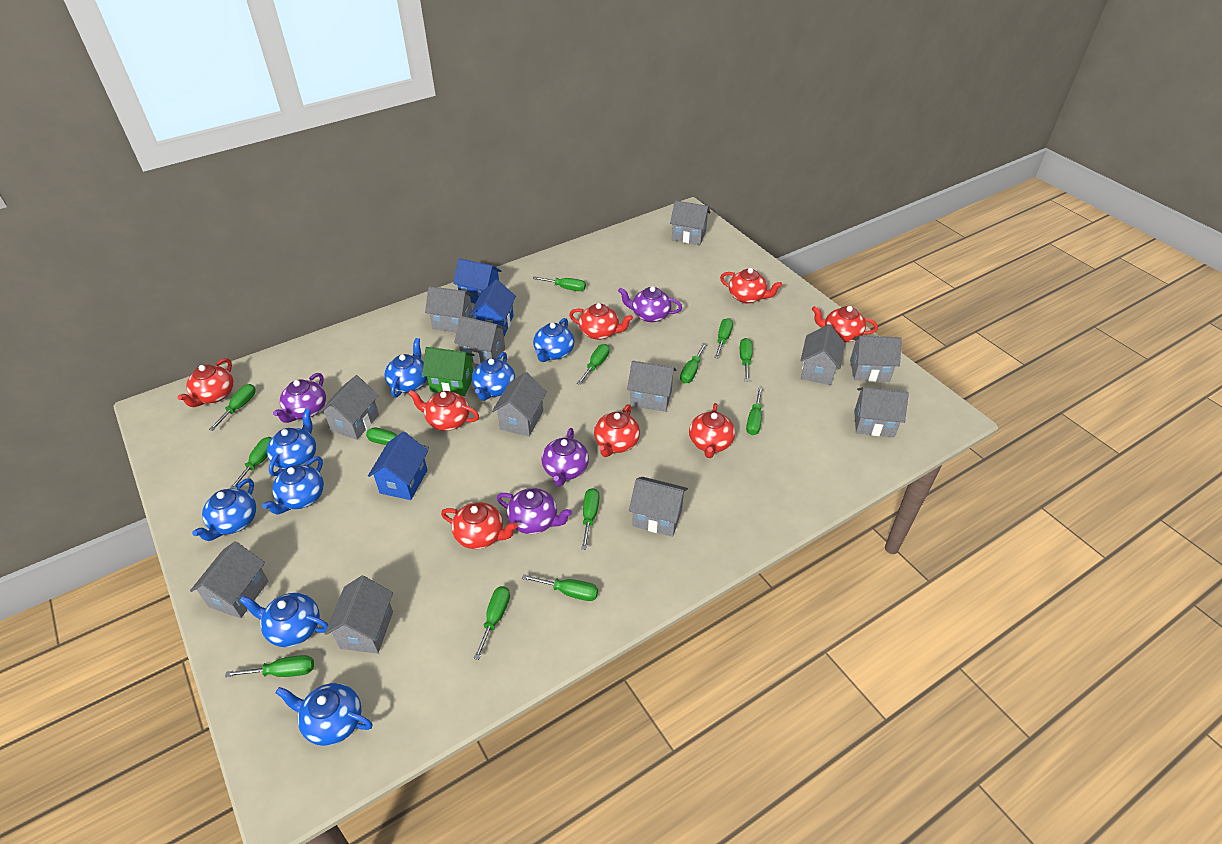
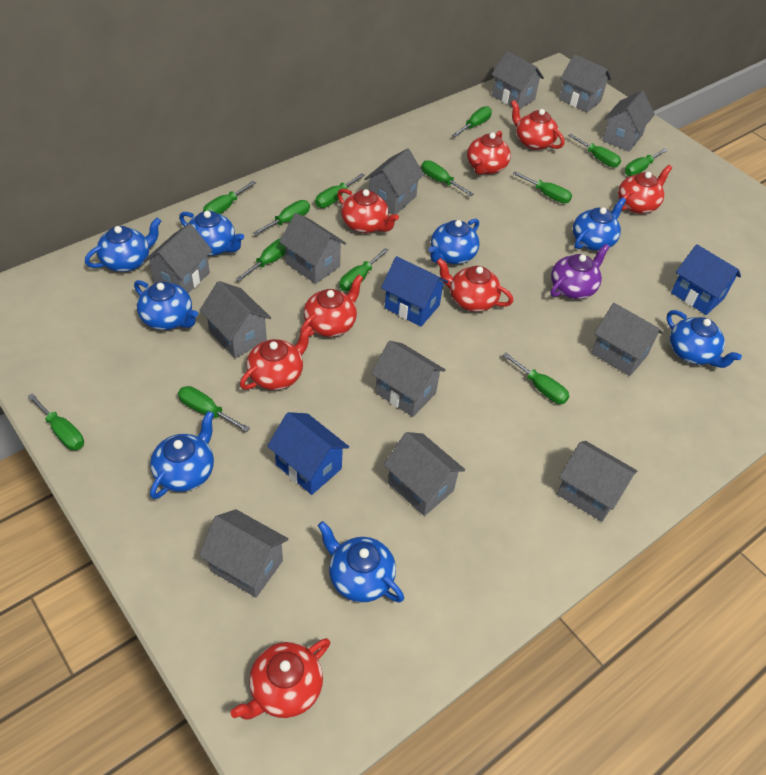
green house: 1 -> 0
purple teapot: 4 -> 1

